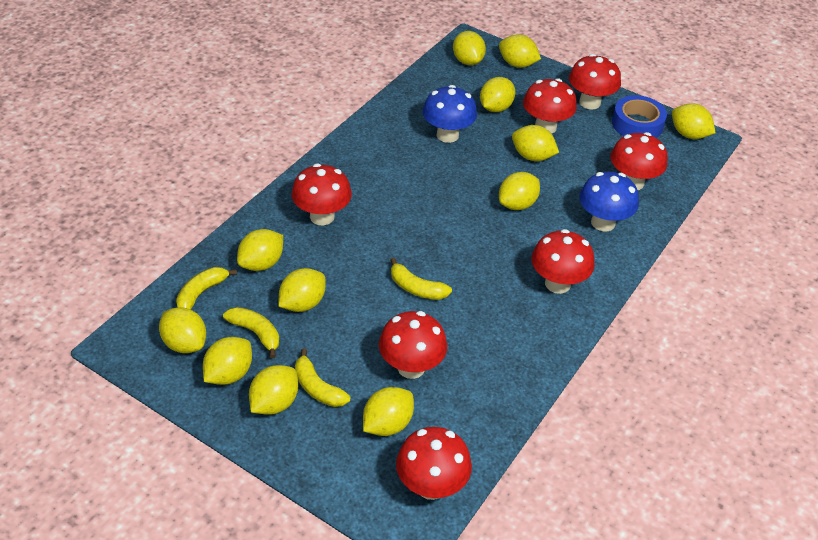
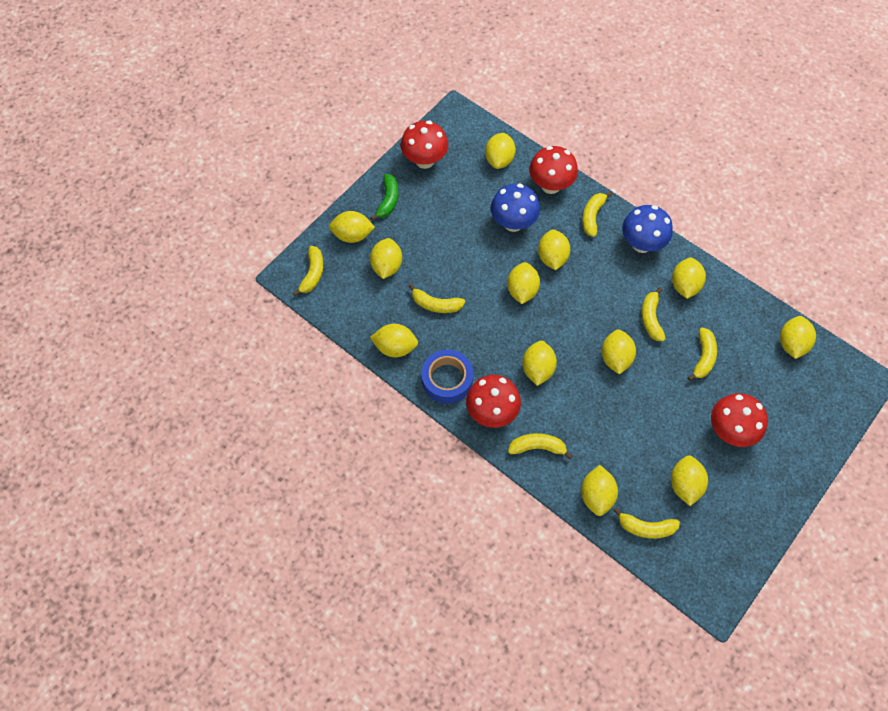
green banana: 0 -> 1
red mushroom: 7 -> 4
yellow banana: 4 -> 7

